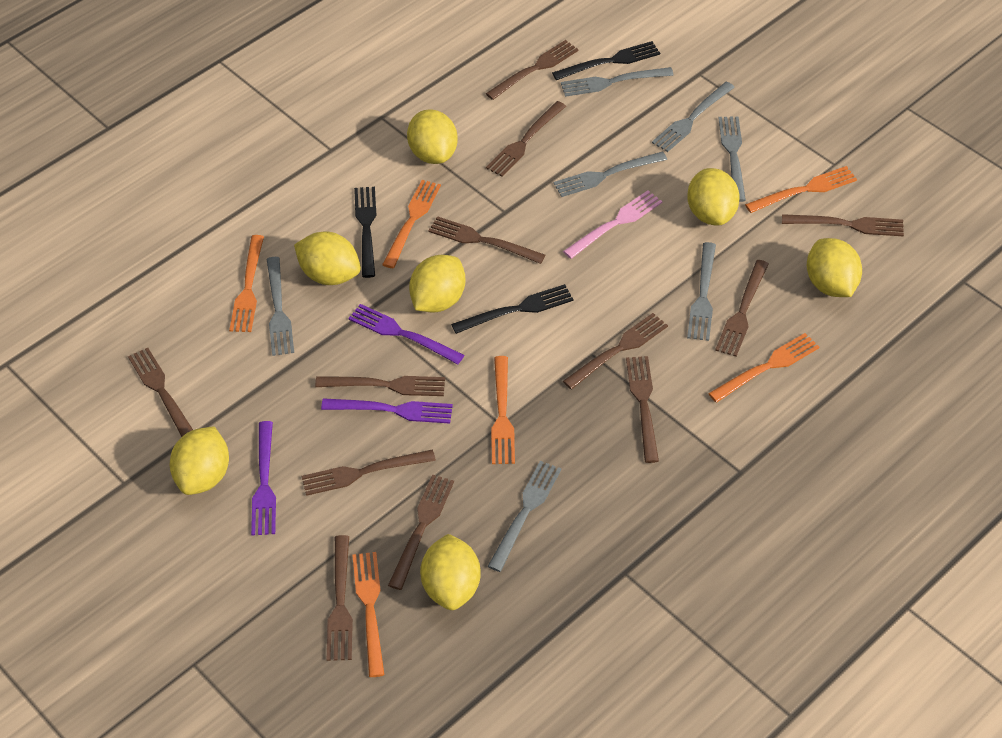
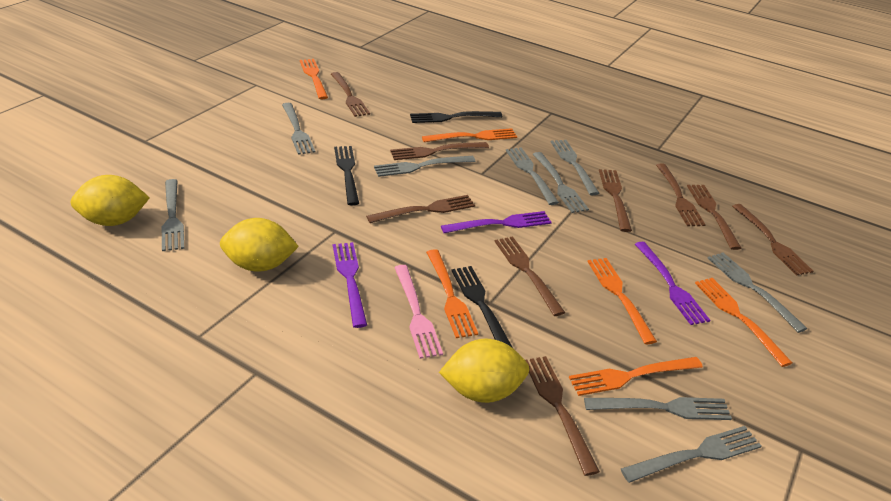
brown fork: 12 -> 9
grey fork: 7 -> 9
yellow lemon: 7 -> 3

